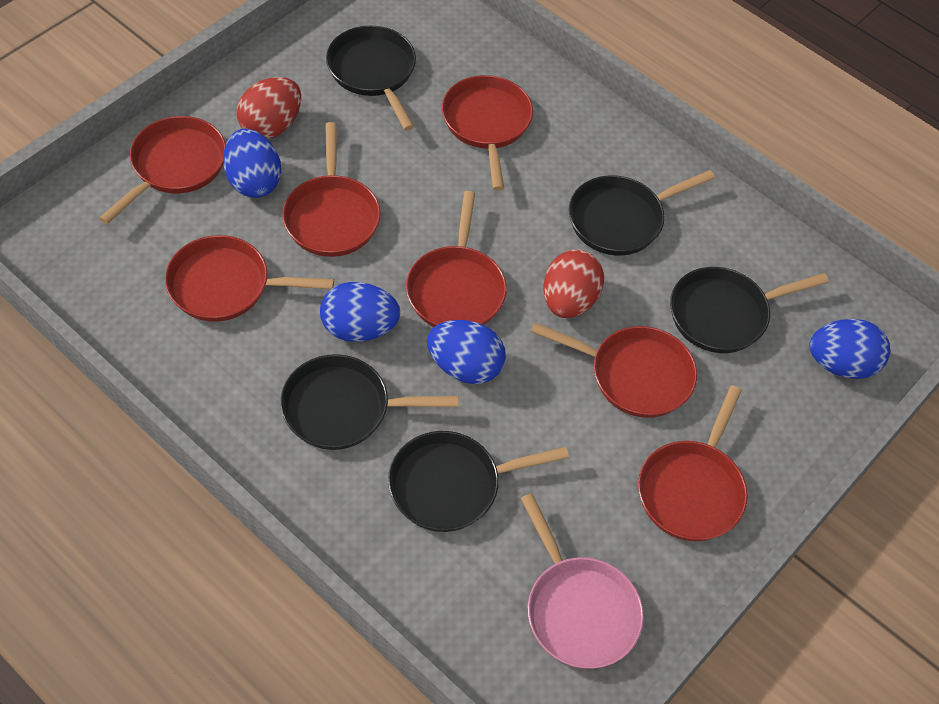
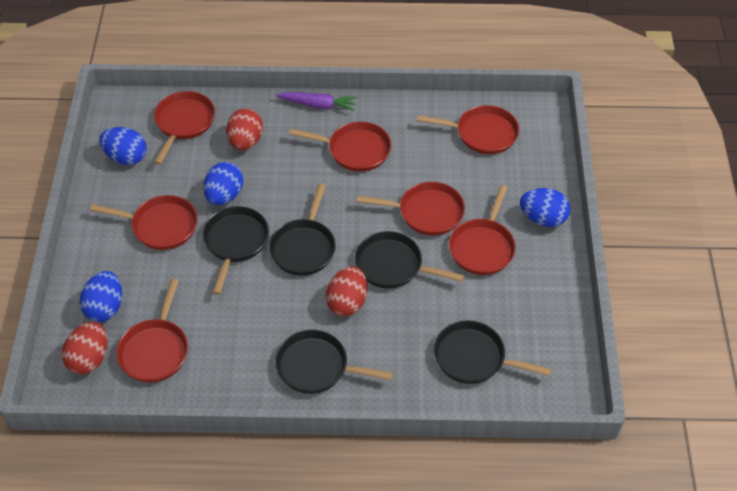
pink pan: 1 -> 0
purple carrot: 0 -> 1
red egg: 2 -> 3

